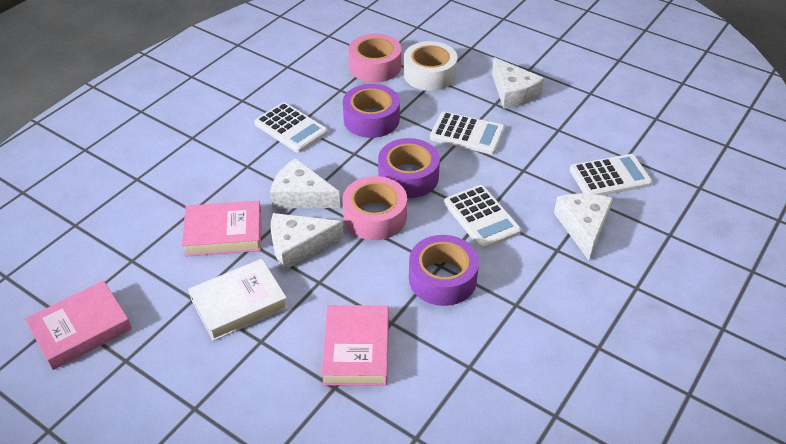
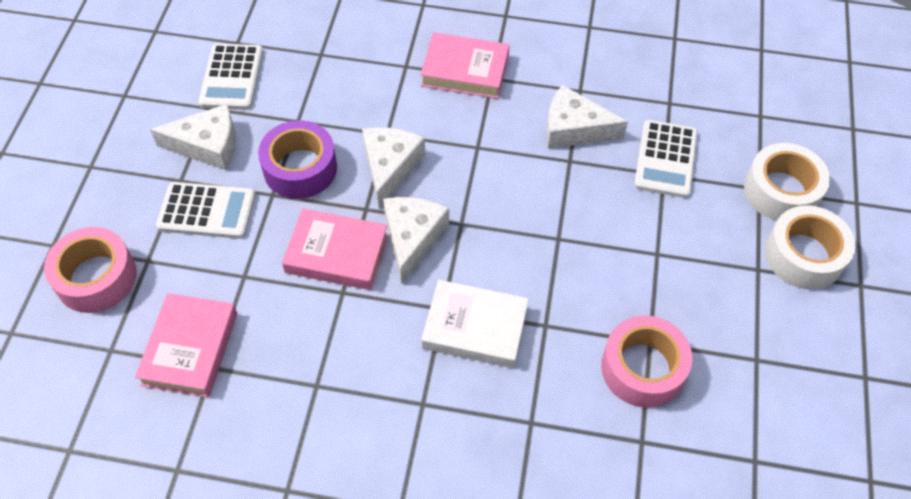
purple tape: 3 -> 1
white calculator: 4 -> 3
white tape: 1 -> 2

